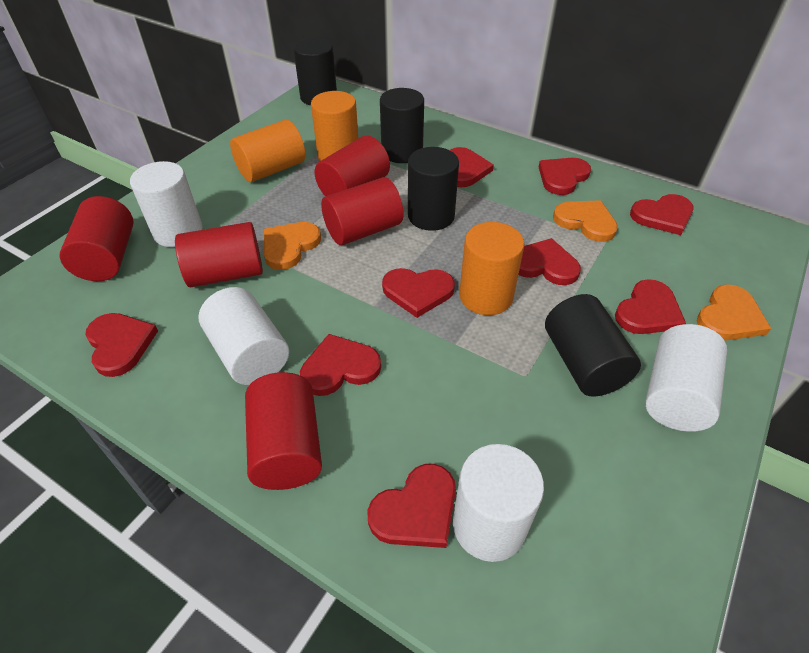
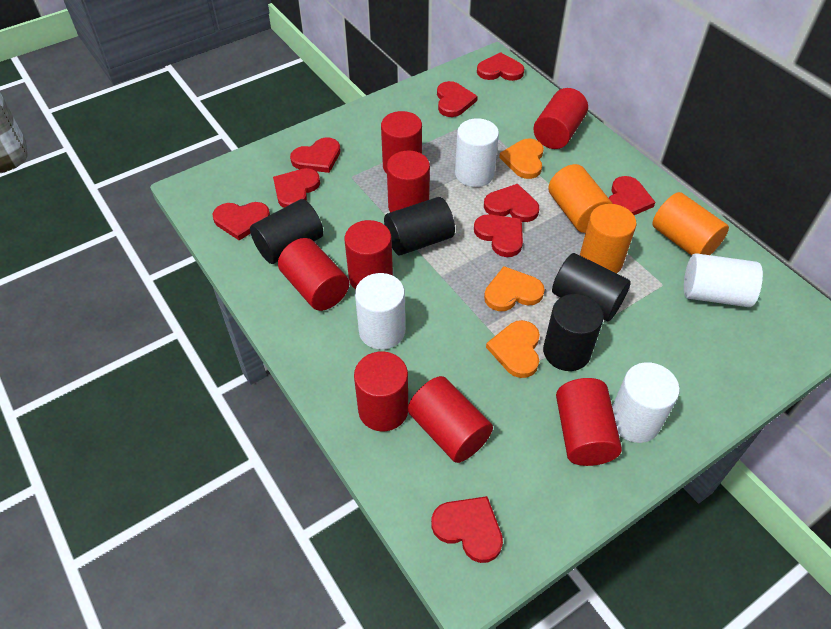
red cylinder: 5 -> 8

